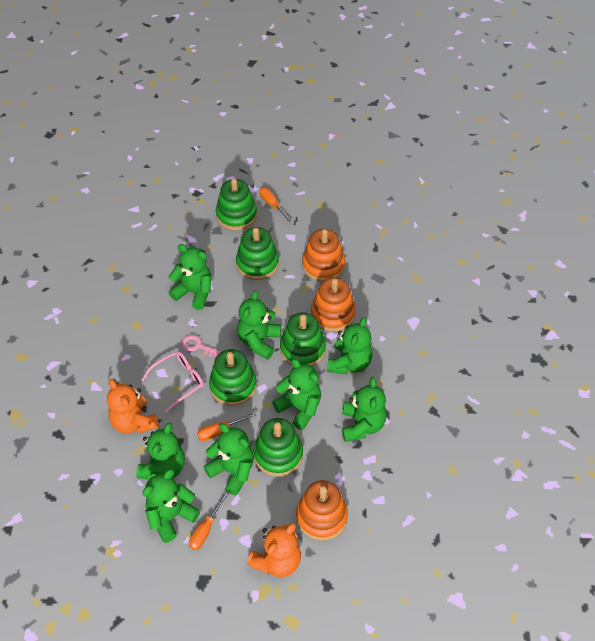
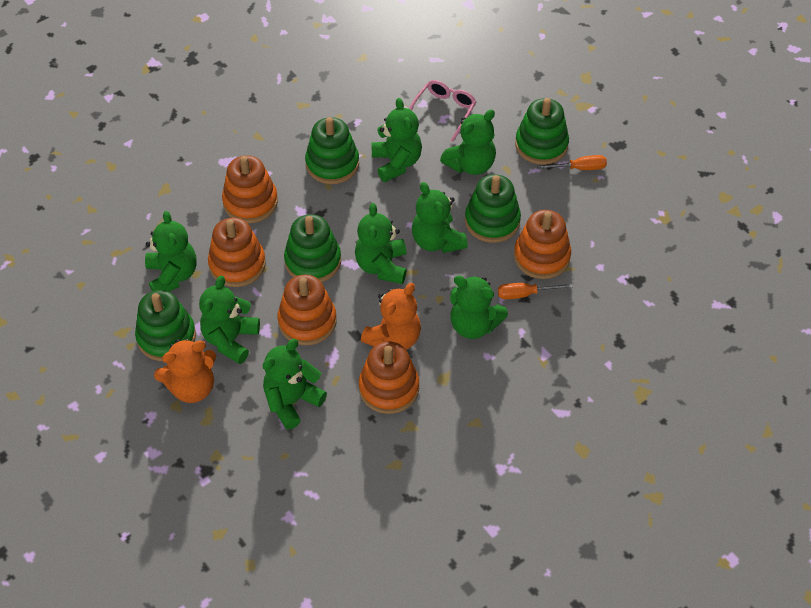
orange screwdriver: 3 -> 2
orange stacking toy: 3 -> 5
pink key: 1 -> 0

